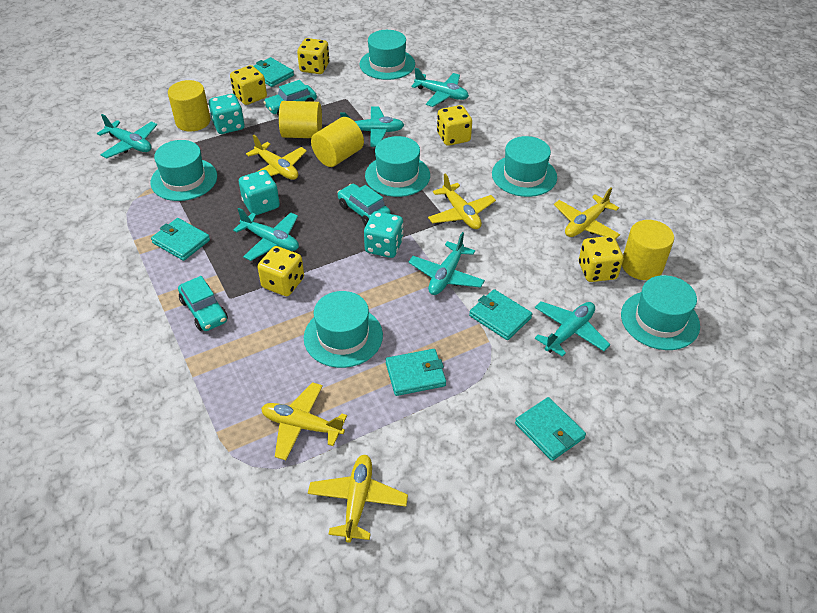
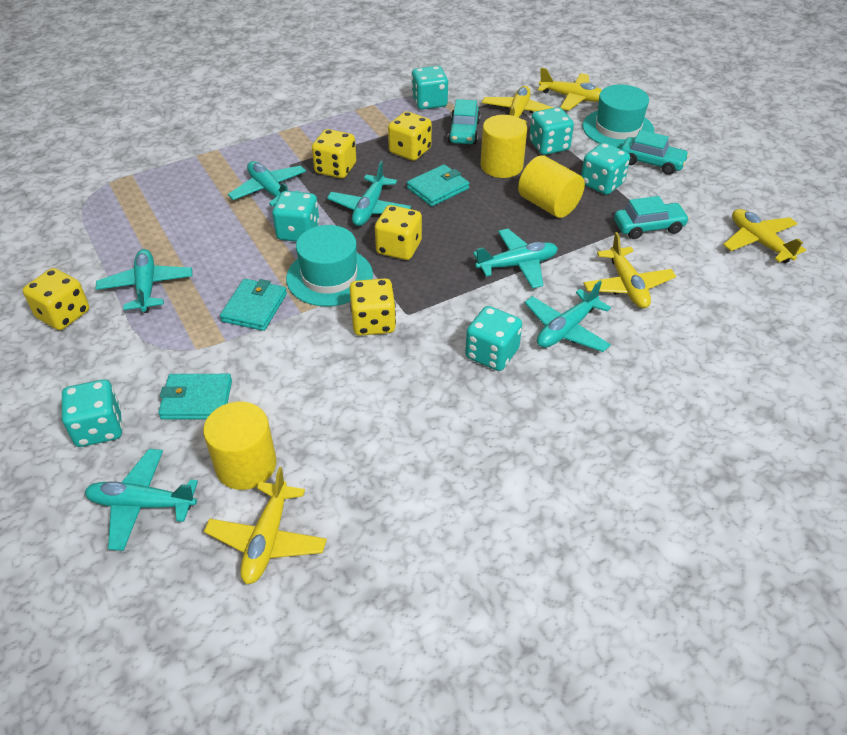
turquoise dice: 3 -> 6
turquoise hat: 6 -> 2
turquoise wallet: 5 -> 3
yellow cylinder: 4 -> 3

